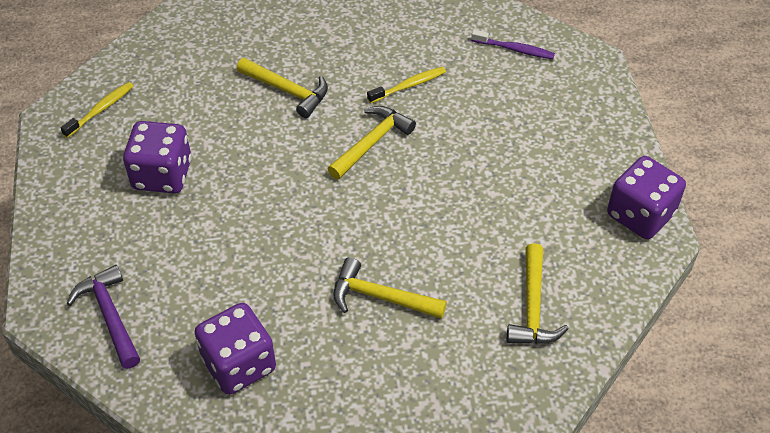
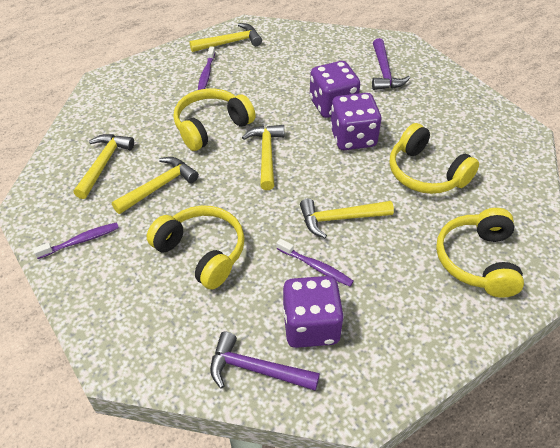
purple hammer: 1 -> 2
purple toothbrush: 1 -> 3
yellow hammer: 4 -> 5
yellow headphones: 0 -> 4
yellow toothbrush: 2 -> 0

